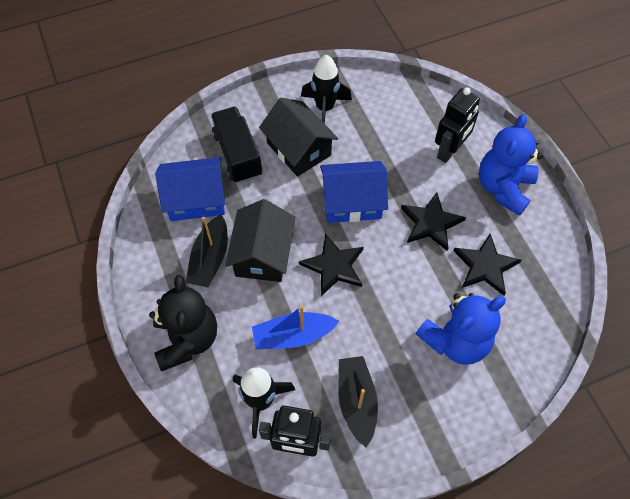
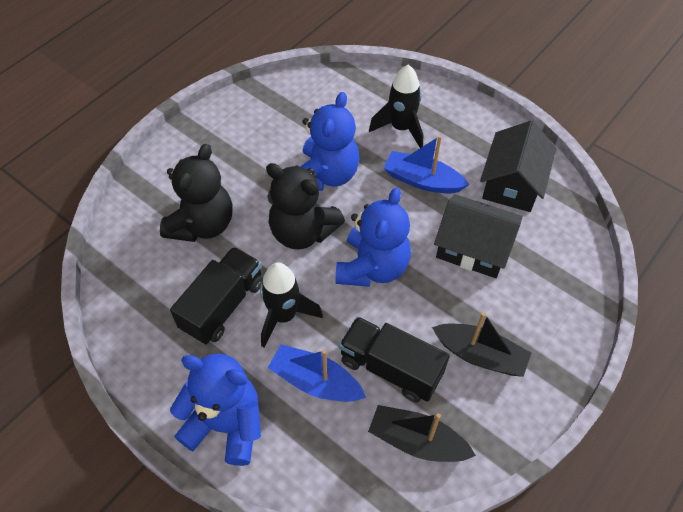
black robot: 2 -> 0
black star: 3 -> 0
black teddy bear: 1 -> 2
black truck: 1 -> 2
blue boat: 1 -> 2
blue house: 2 -> 0
blue teddy bear: 2 -> 3

